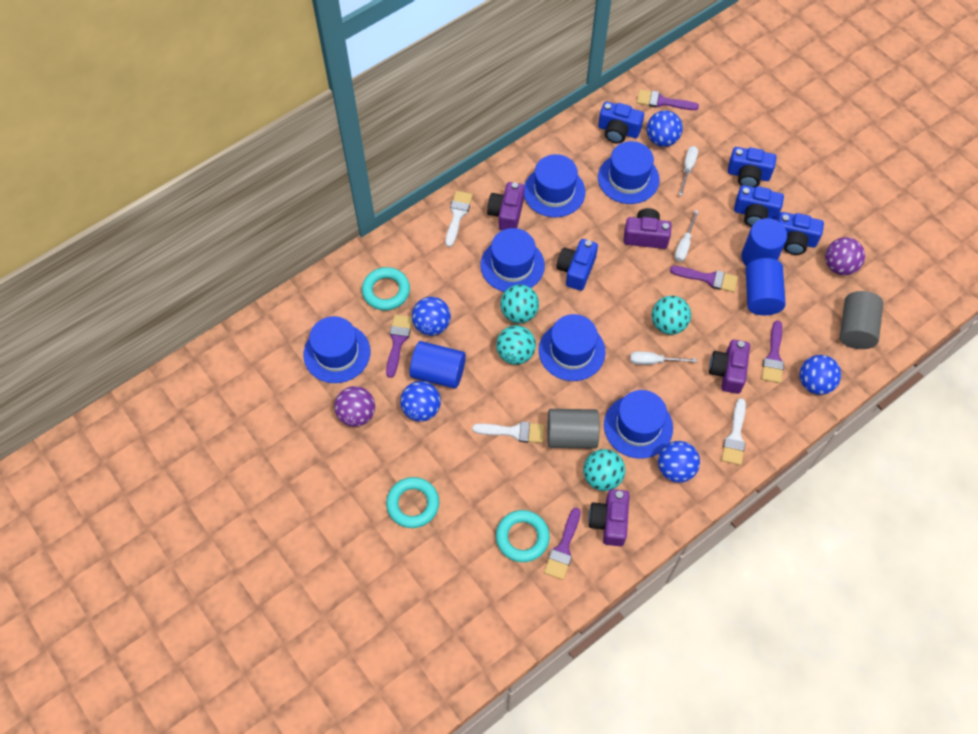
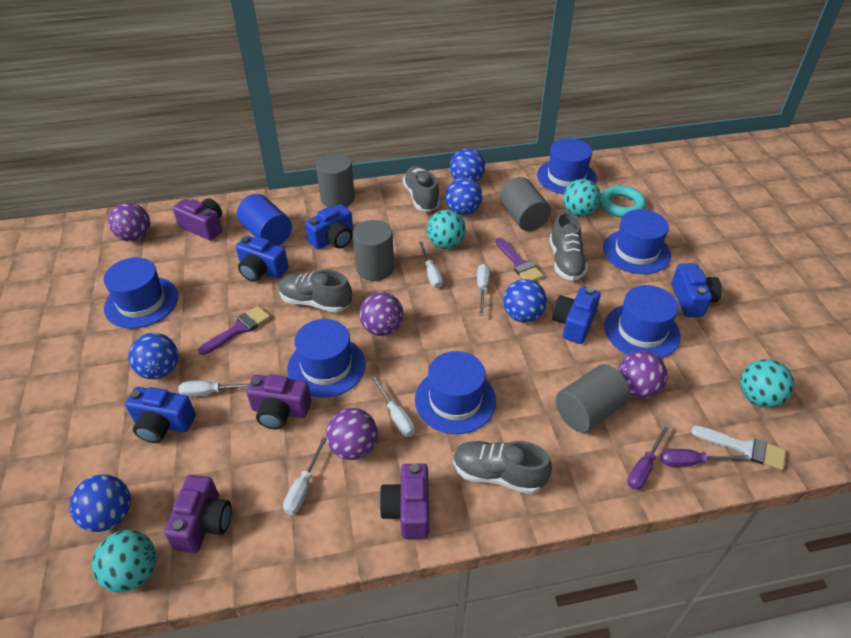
blue cylinder: 3 -> 1
grey cylinder: 2 -> 4
grey shoe: 0 -> 4
purple ball: 2 -> 4
purple brush: 5 -> 2
purple screwdriver: 0 -> 2
turquoise ring: 3 -> 1
white brush: 3 -> 1
white screwdriver: 3 -> 5

